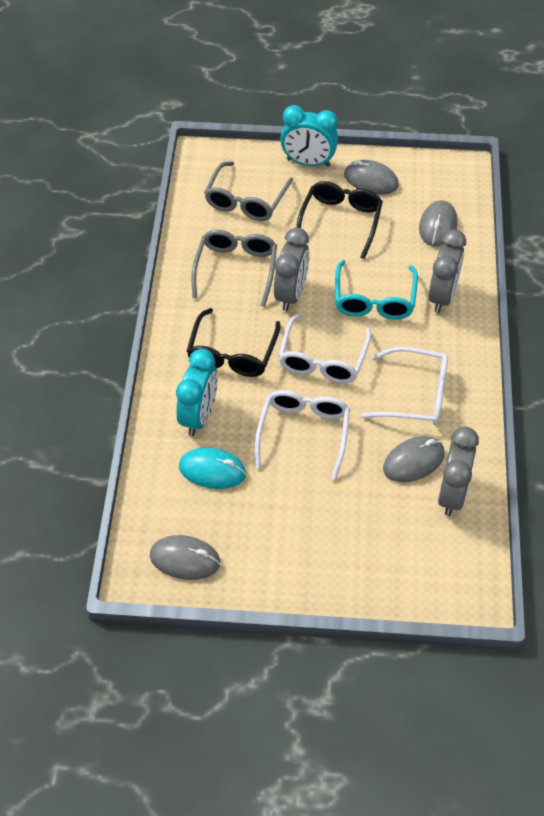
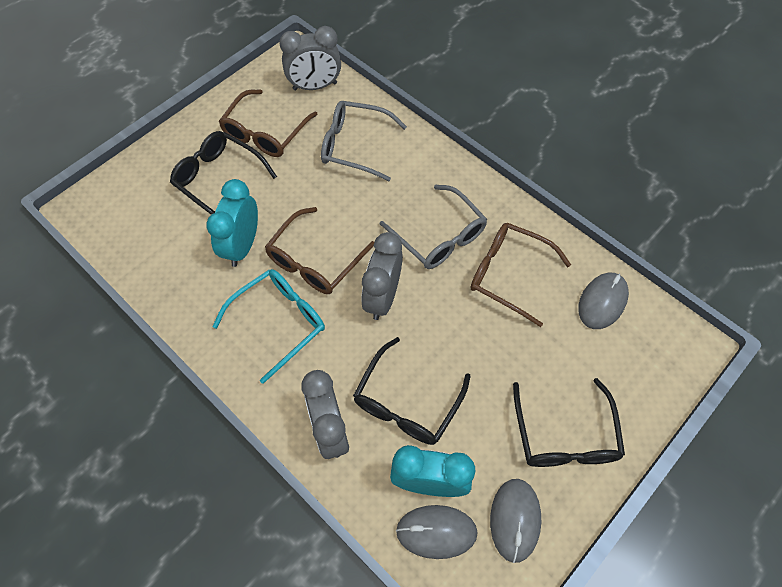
black glasses: 2 -> 3
brown glasses: 0 -> 3
grey mouse: 4 -> 3
turquoise mouse: 1 -> 0
white glasses: 3 -> 0

